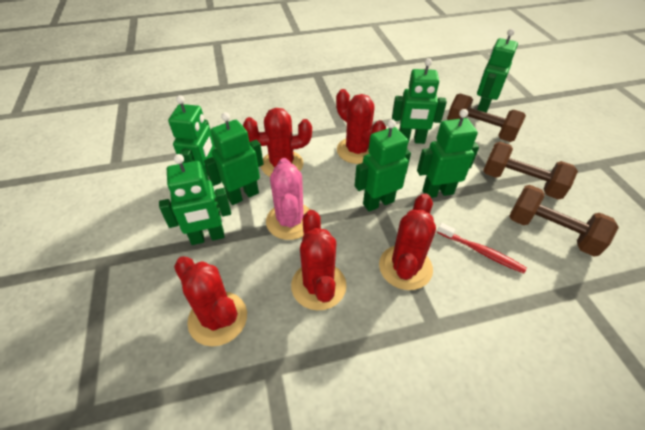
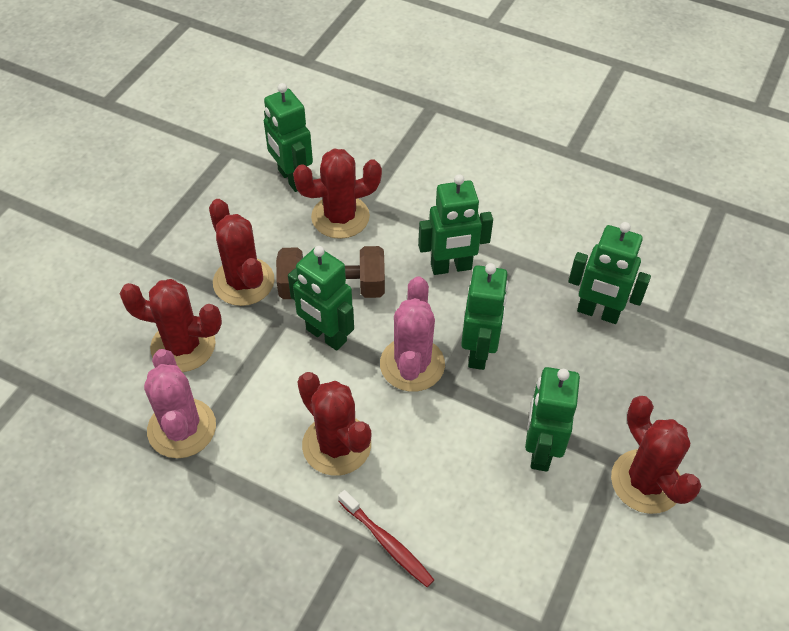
brown dumbbell: 3 -> 1
green robot: 7 -> 6
pink cactus: 1 -> 2

